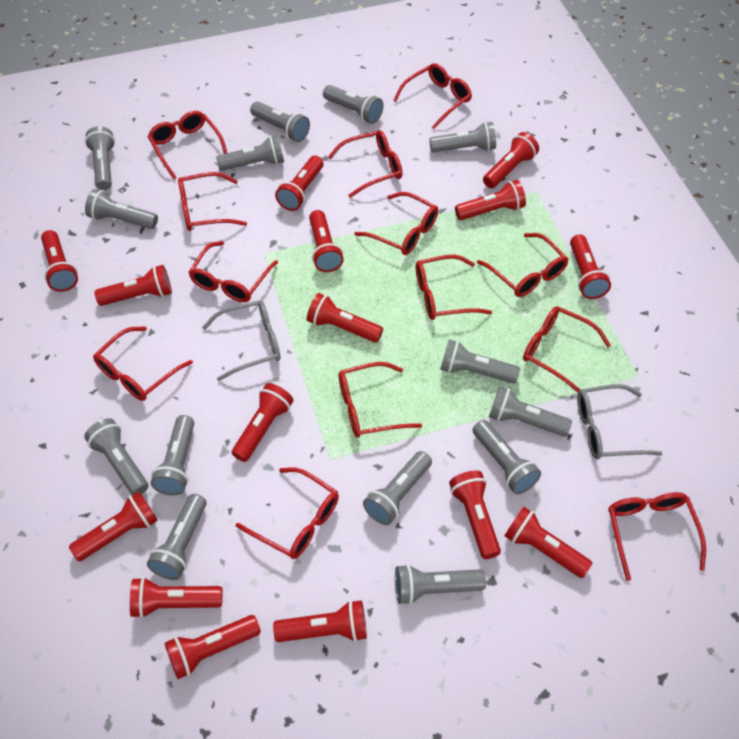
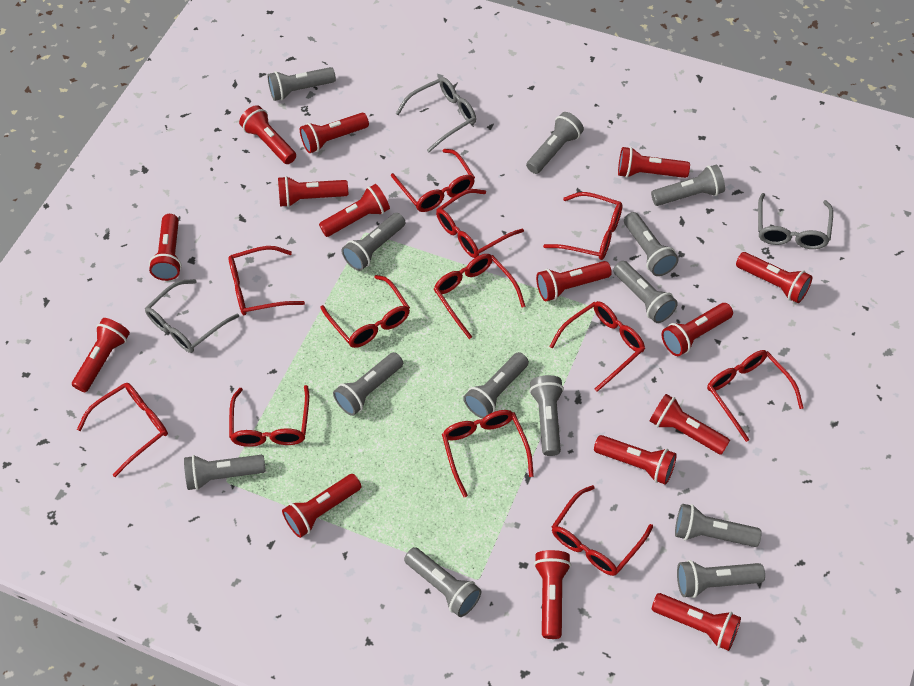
grey flashlight: 14 -> 13
grey glasses: 2 -> 3
red glasses: 13 -> 12

